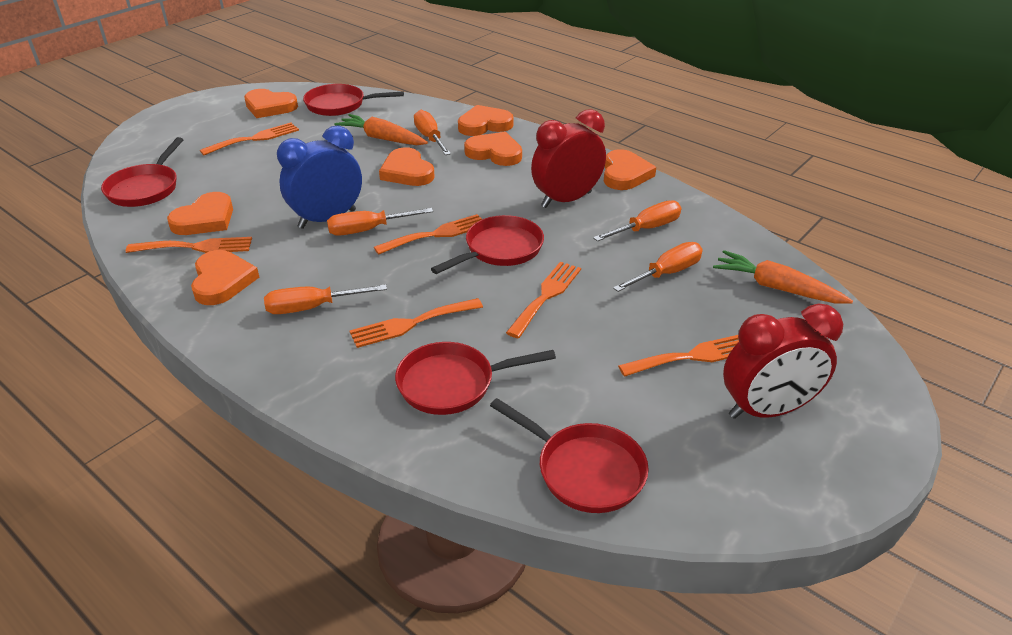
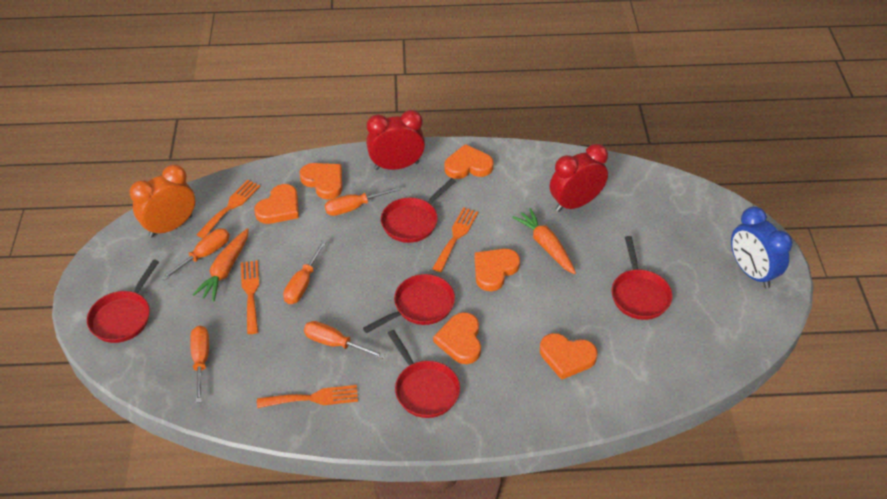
orange clock: 0 -> 1
orange fork: 6 -> 4
orange heart: 7 -> 6

